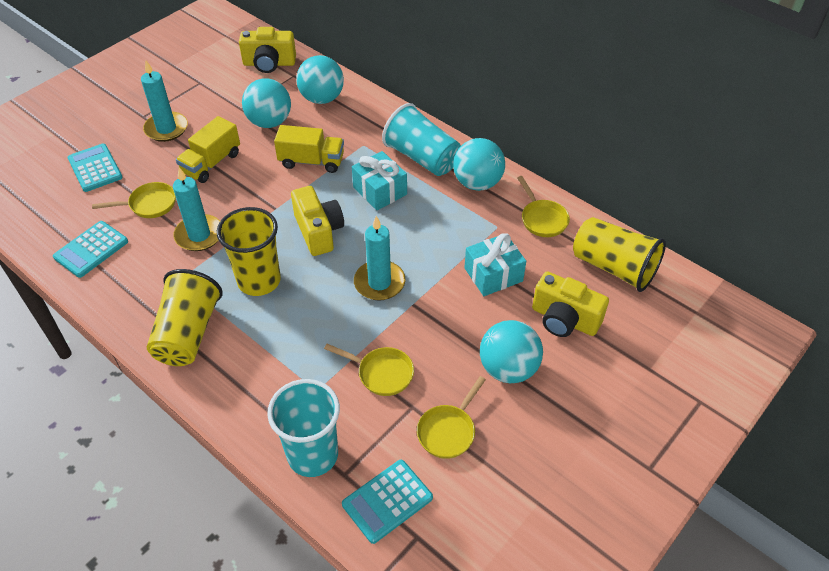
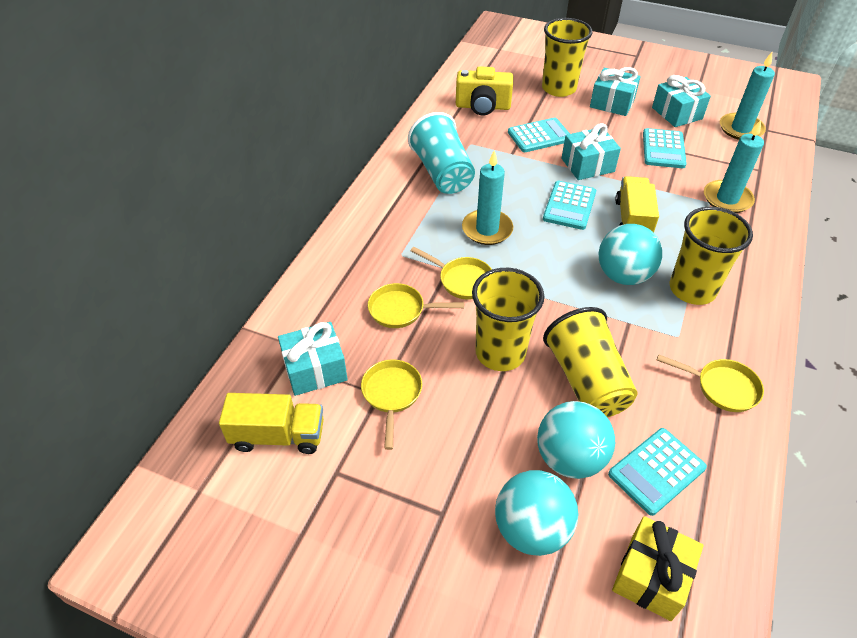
turquoise ball: 4 -> 3
turquoise calculator: 3 -> 4
turquoise cup: 2 -> 1
turquoise gift: 2 -> 4
yellow camera: 3 -> 1
yellow cup: 3 -> 4
yellow gift: 0 -> 1

